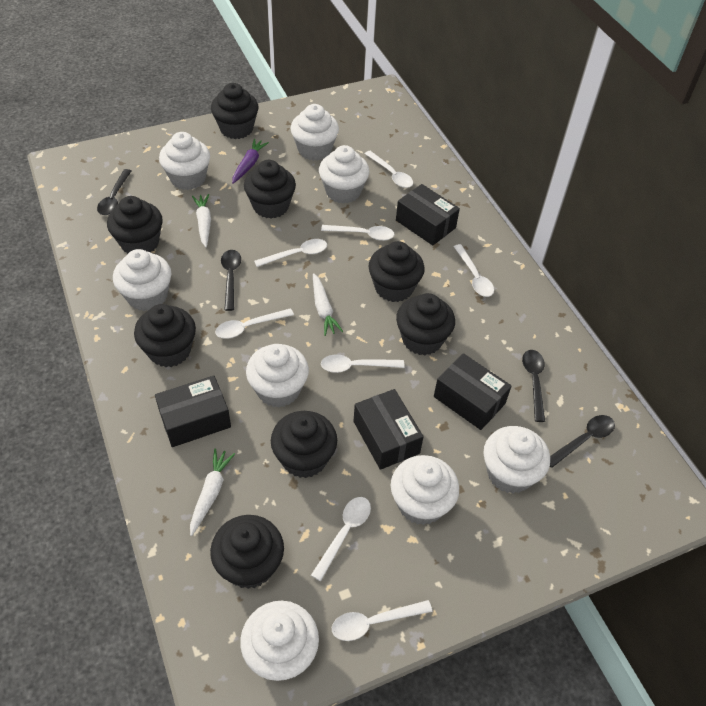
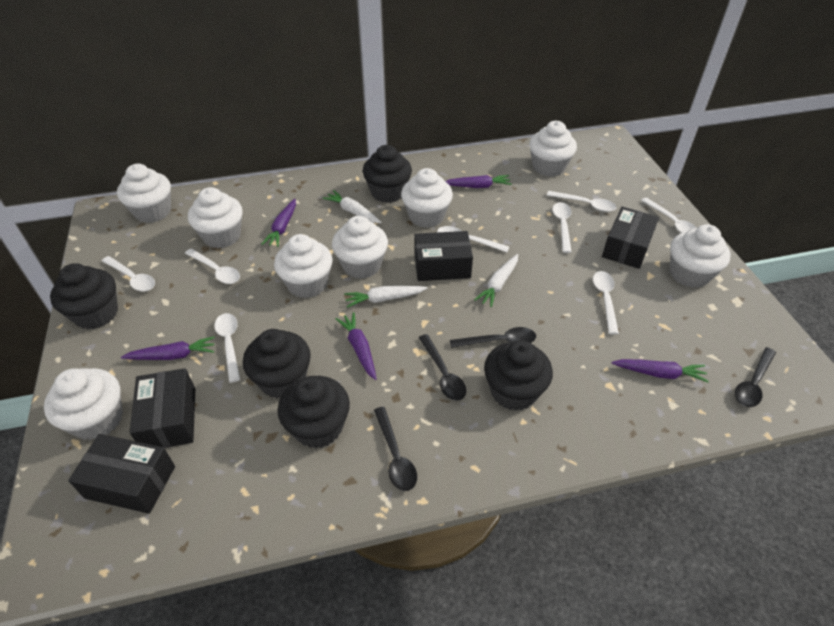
black cupcake: 8 -> 5
purple carrot: 1 -> 5

